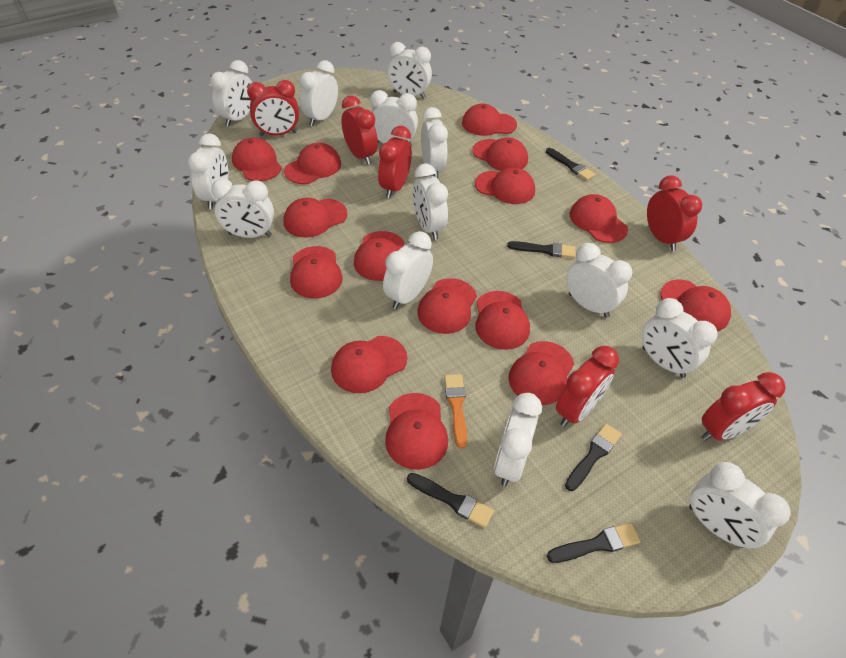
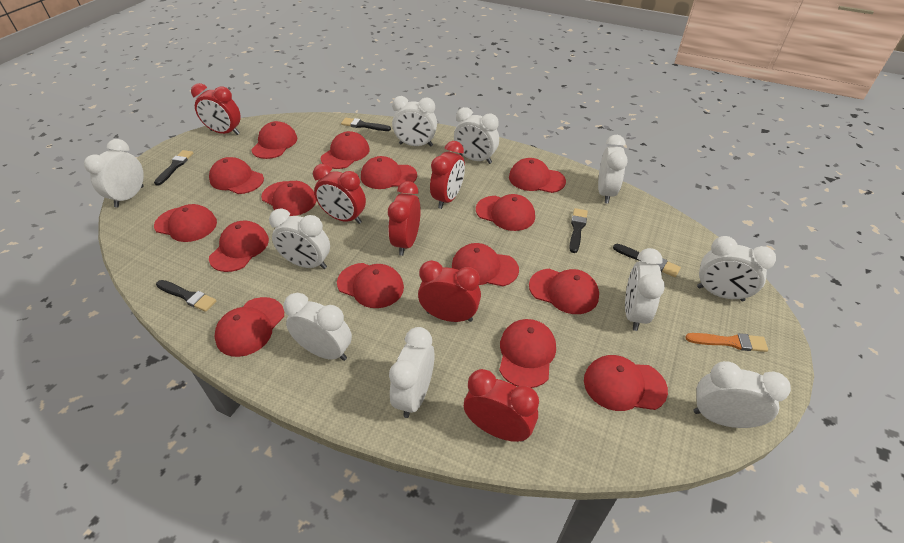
white clock: 13 -> 10

